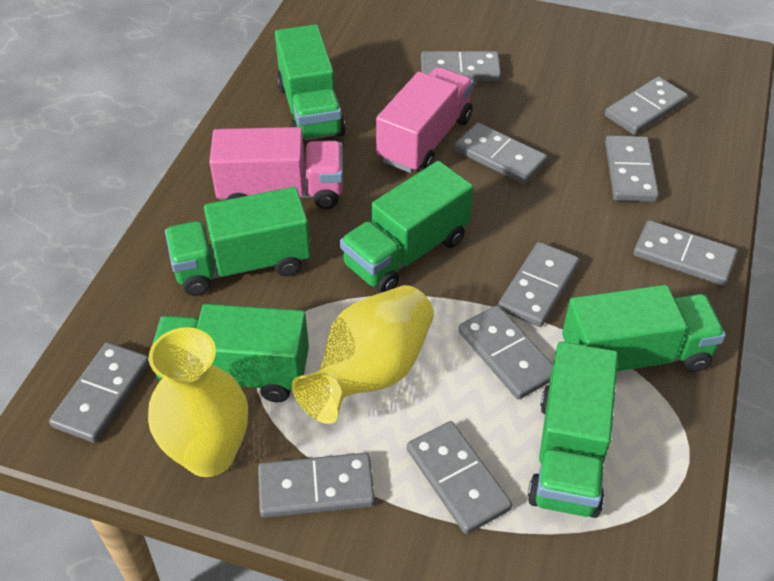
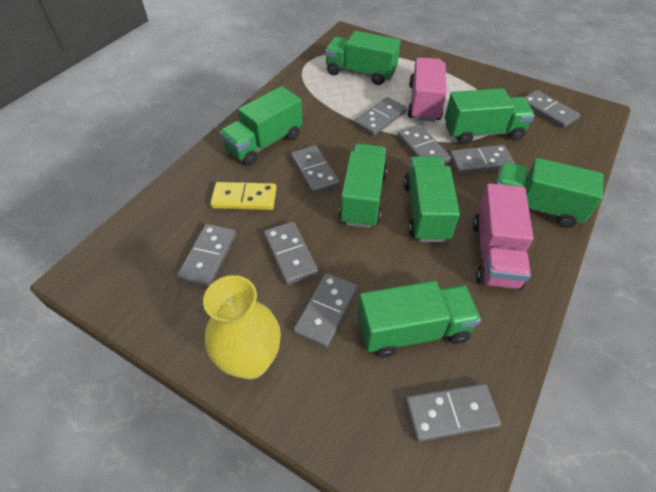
green truck: 6 -> 7
grey domino: 10 -> 9
yellow domino: 0 -> 1
yellow vase: 2 -> 1

